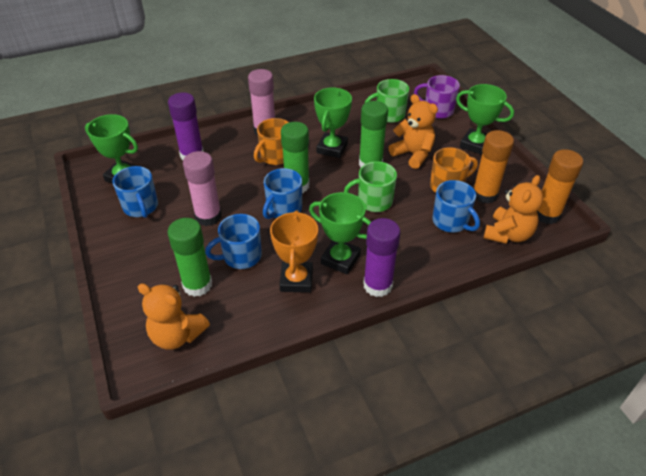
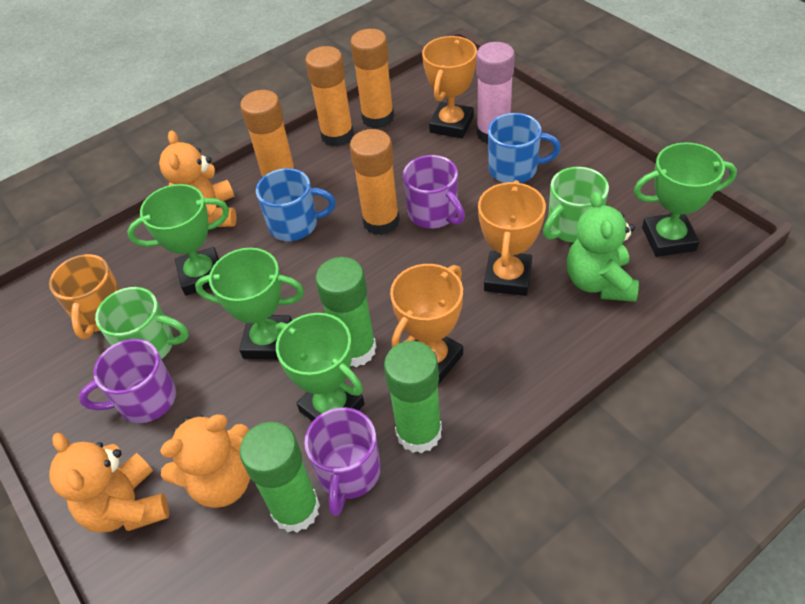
blue mug: 4 -> 2
green teddy bear: 0 -> 1
orange glue stick: 2 -> 4
orange mug: 2 -> 1
orange trophy: 1 -> 3
pink glue stick: 2 -> 1
purple glue stick: 2 -> 0
purple mug: 1 -> 3

